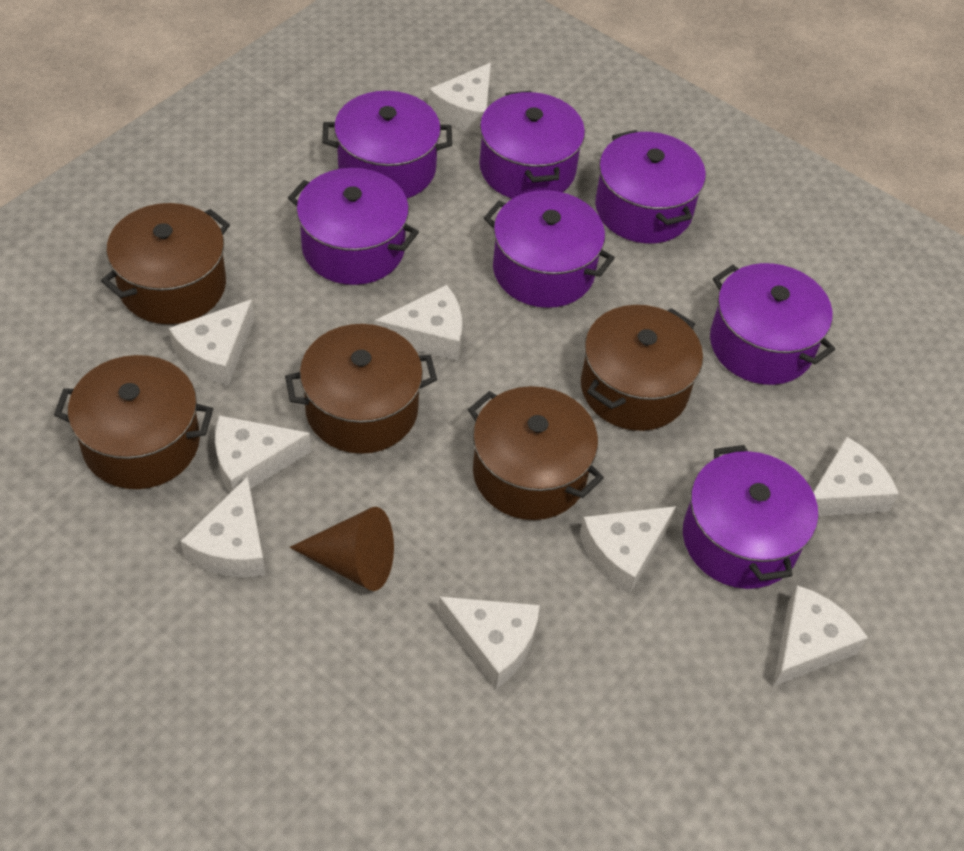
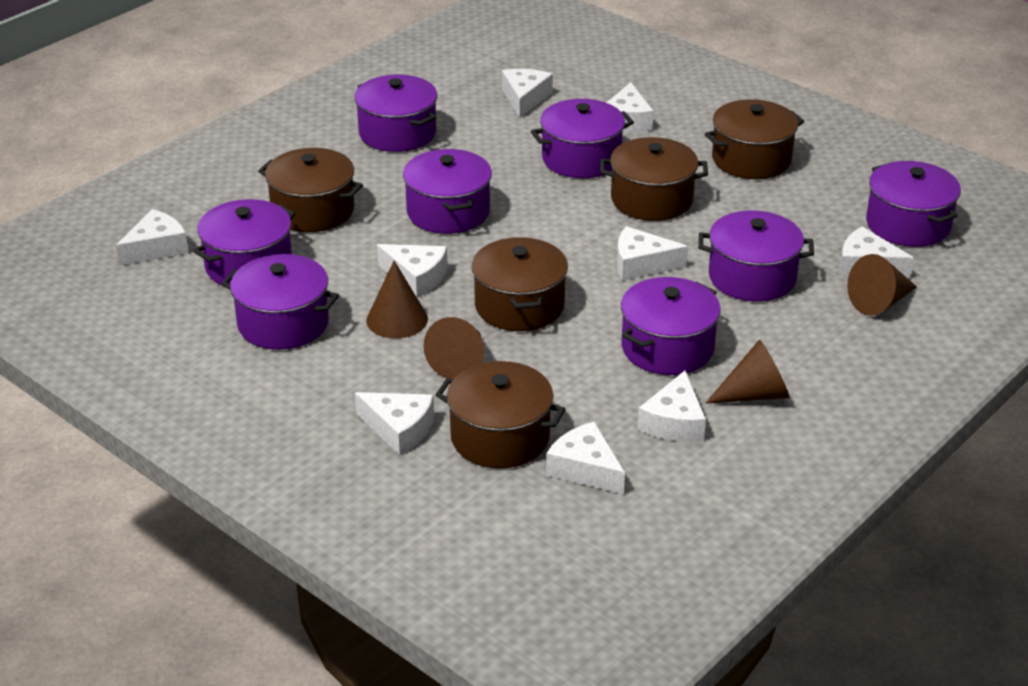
brown cone: 1 -> 4
purple pot: 7 -> 8

